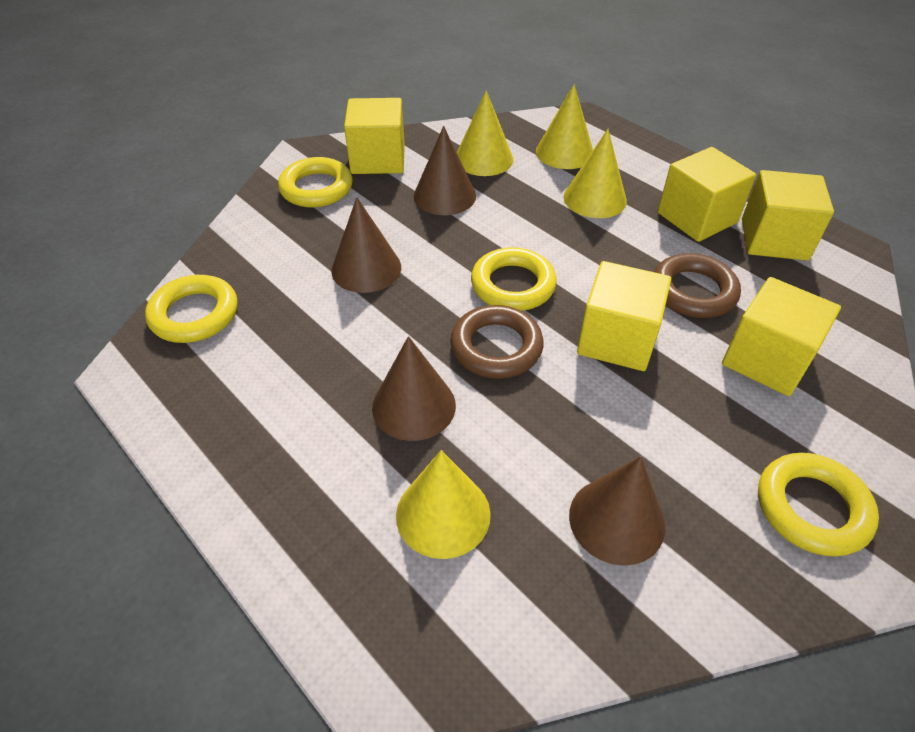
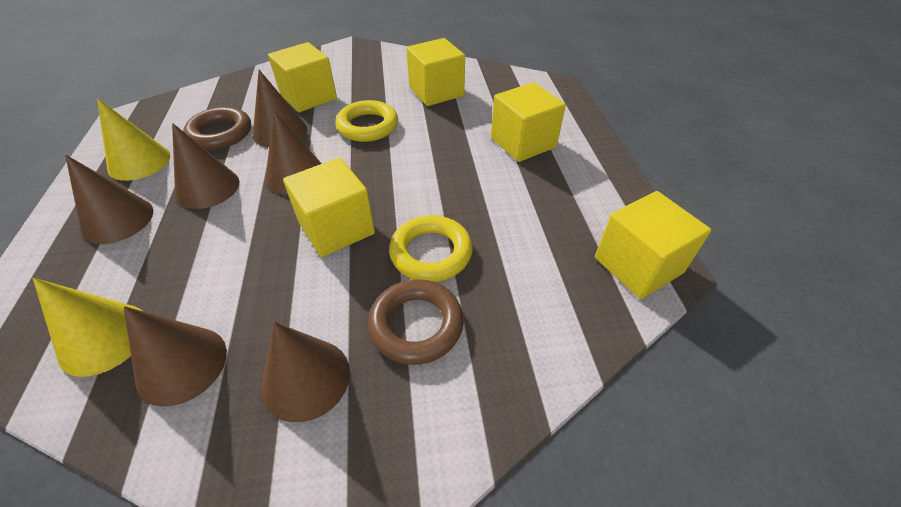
brown cone: 4 -> 6
yellow cone: 4 -> 2
yellow ring: 4 -> 2

